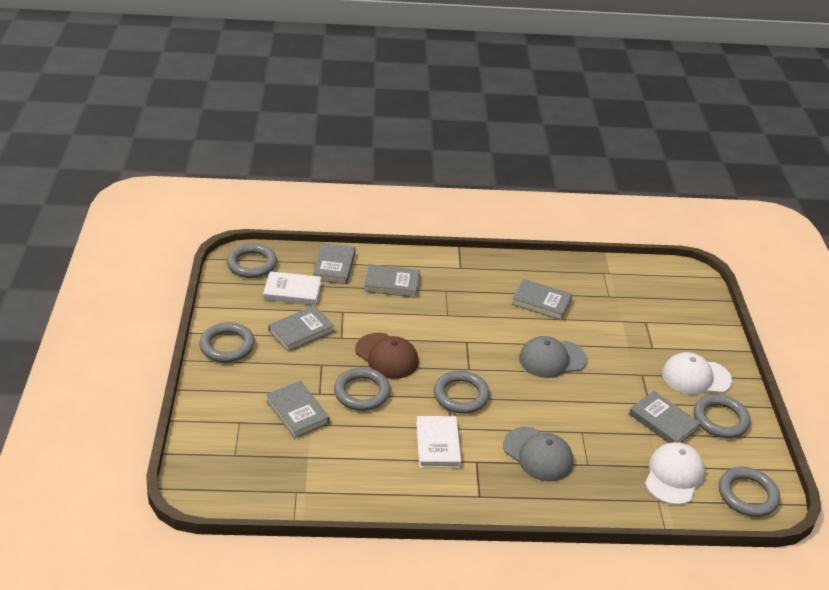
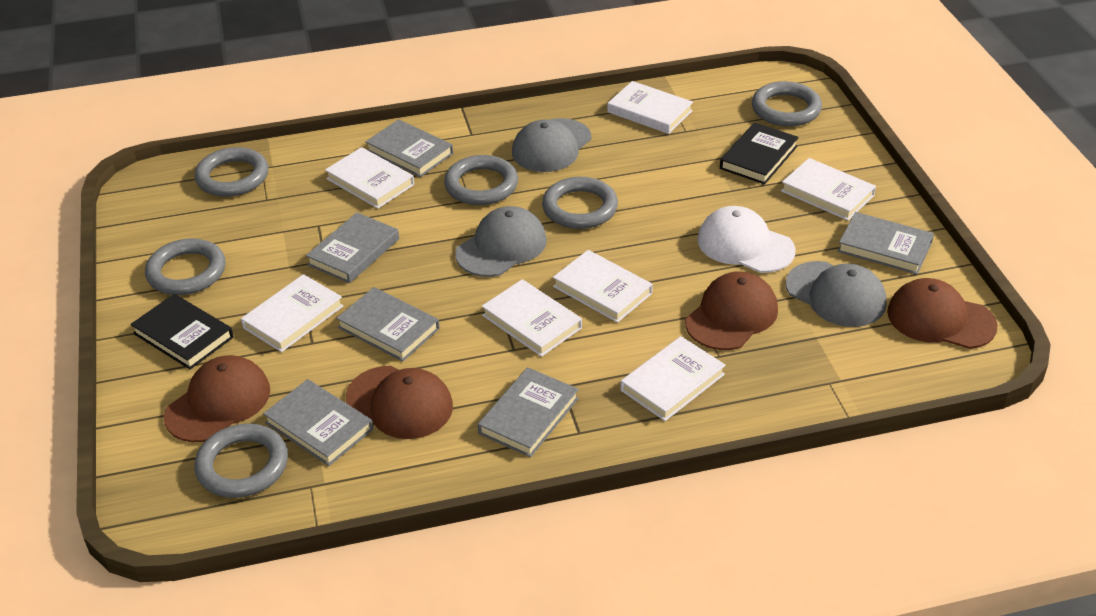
black book: 0 -> 2
brown cap: 1 -> 4
grey cap: 2 -> 3
white book: 2 -> 7
white cap: 2 -> 1

